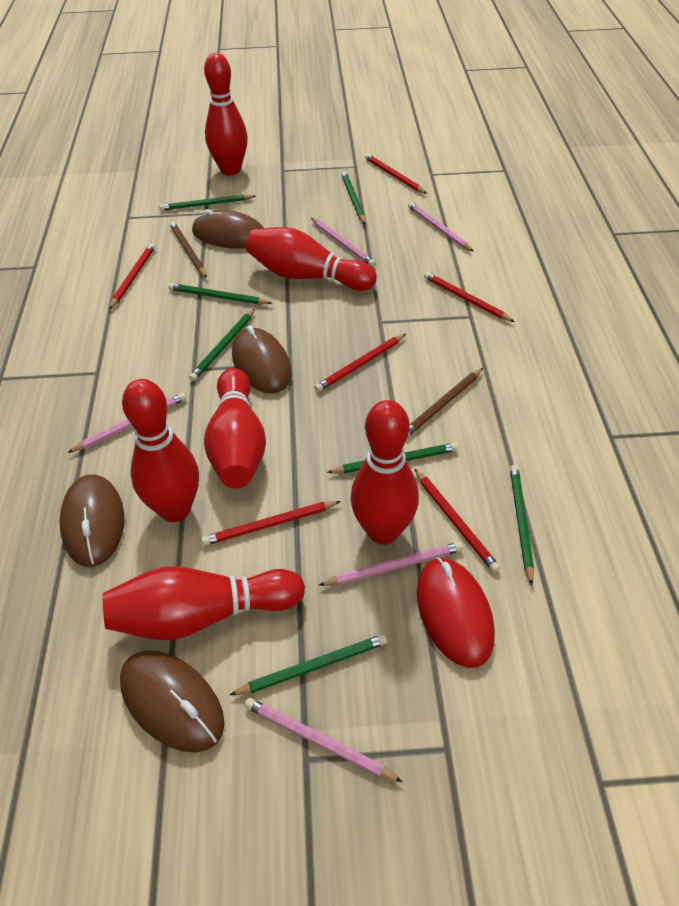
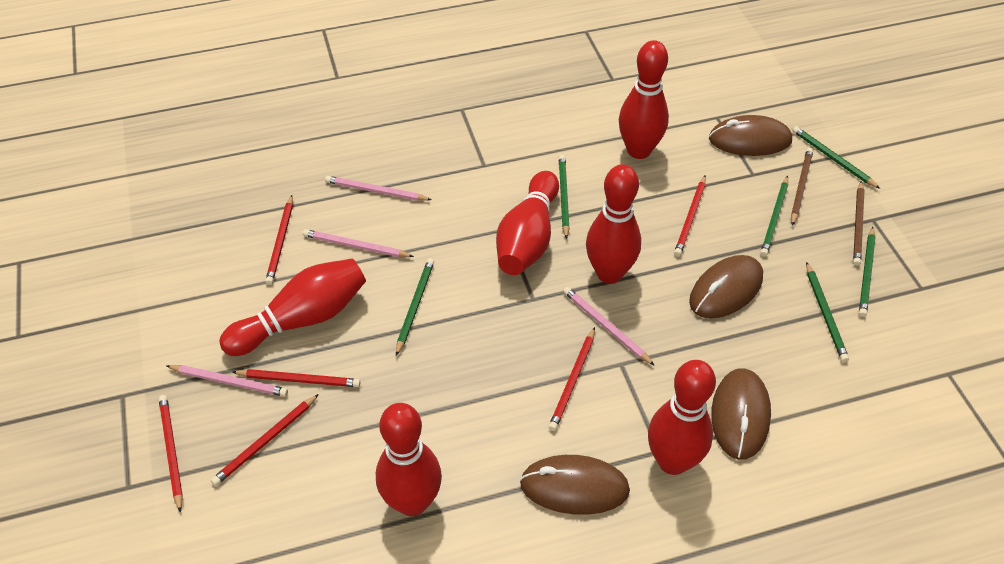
green pencil: 7 -> 6
pink pencil: 5 -> 4
red mouse: 1 -> 0

